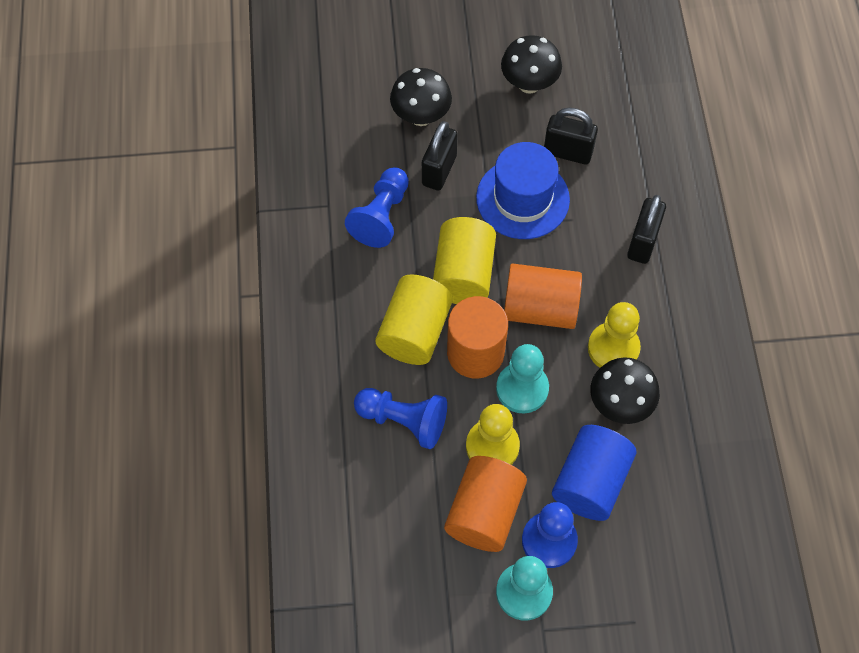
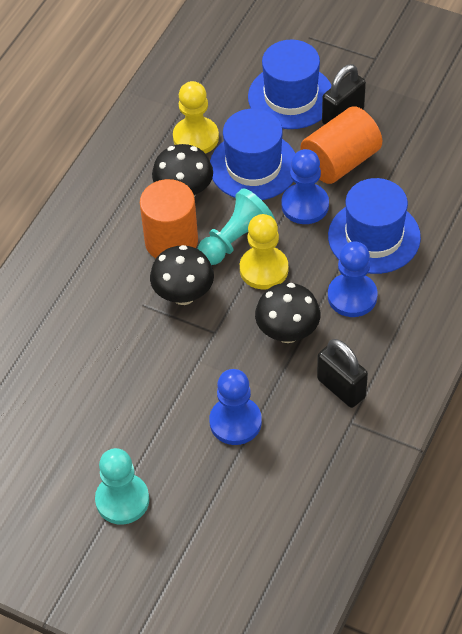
black padlock: 3 -> 2
blue cylinder: 1 -> 0
blue hat: 1 -> 3
orange cylinder: 3 -> 2
yellow cylinder: 2 -> 0

